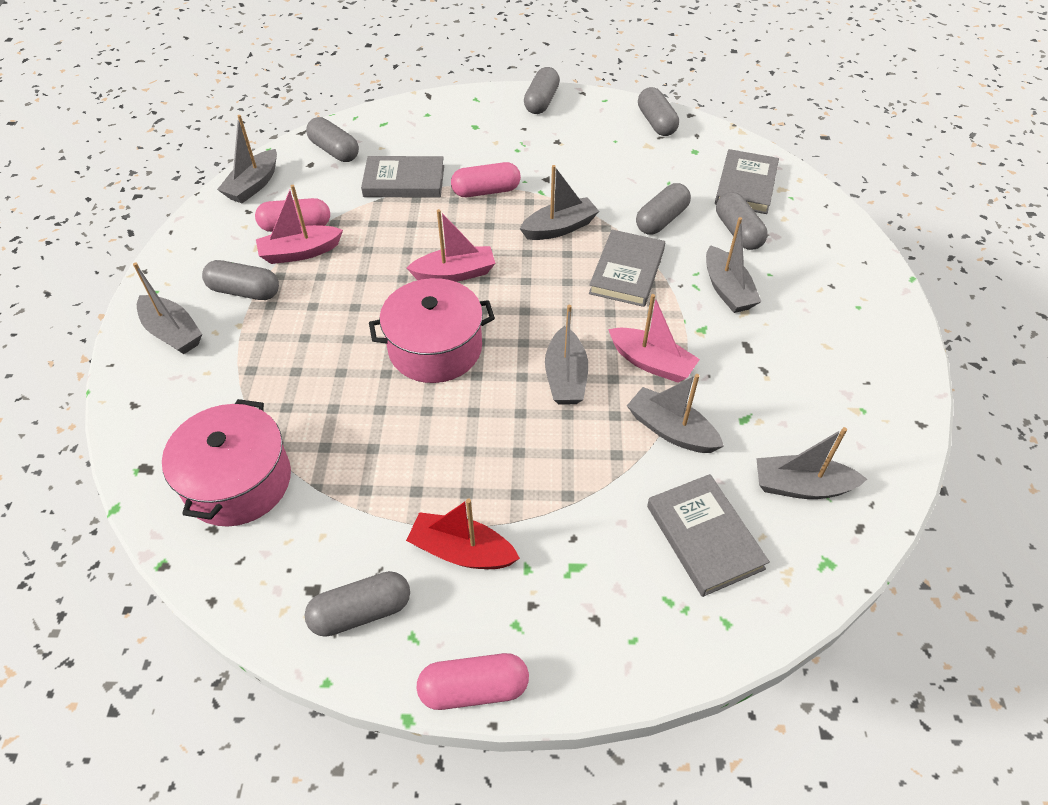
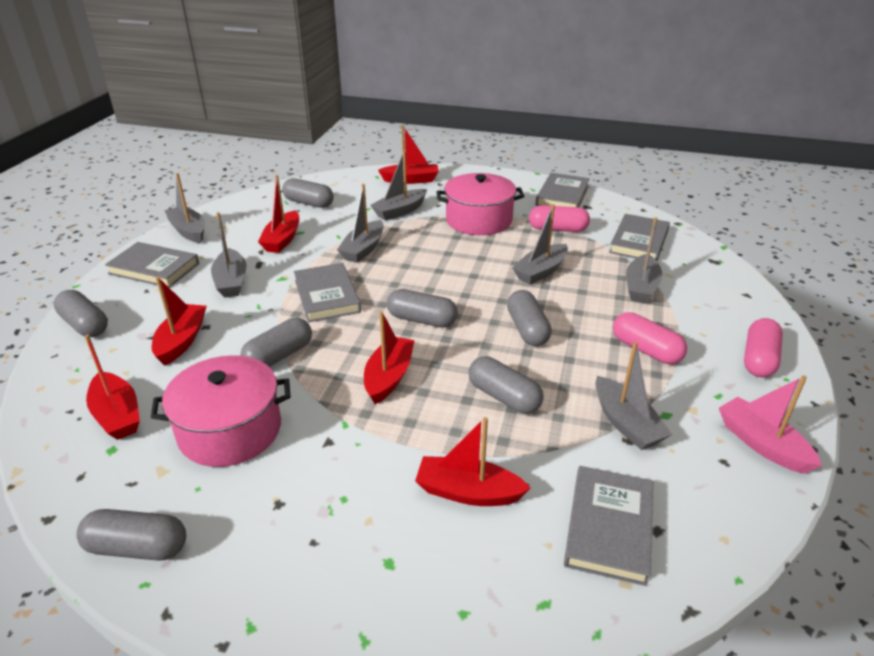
grey book: 4 -> 5
pink boat: 3 -> 1
red boat: 1 -> 6

